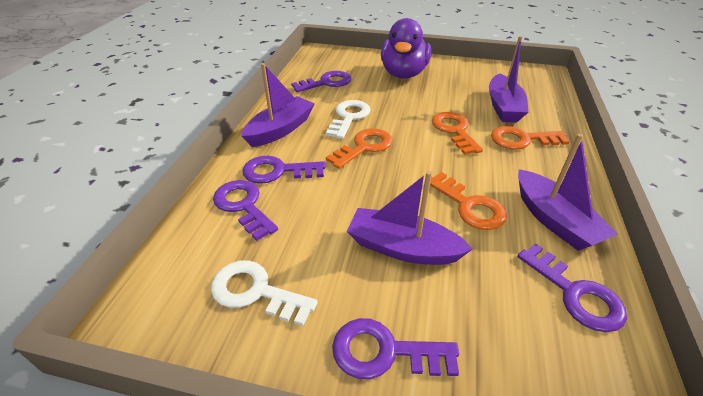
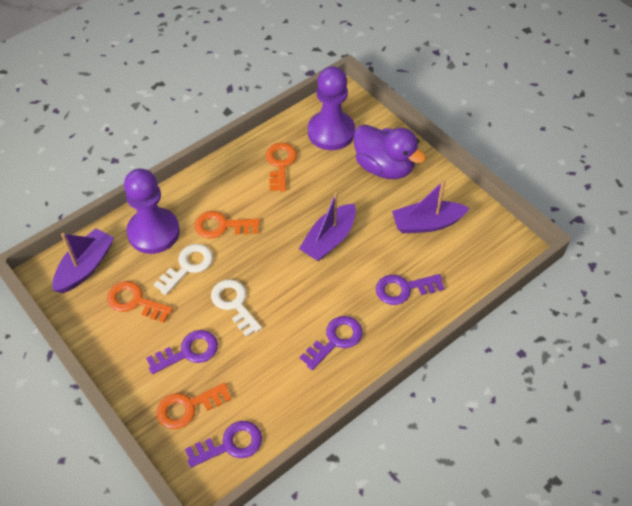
purple boat: 4 -> 3
purple key: 5 -> 4
purple pawn: 0 -> 2

